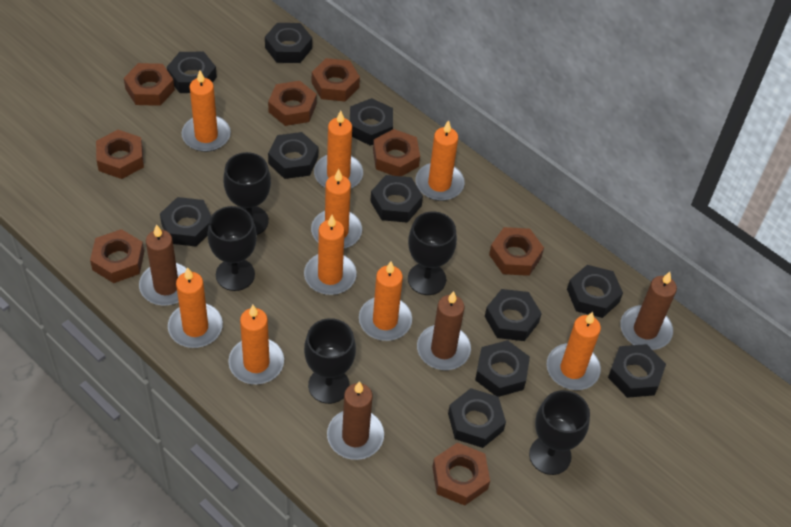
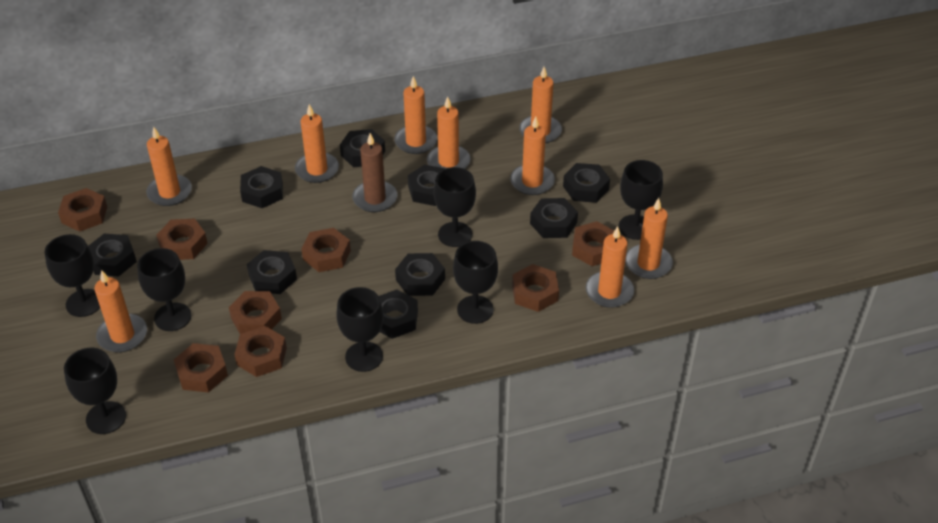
black goblet: 5 -> 7
black nut: 11 -> 9
brown candle: 4 -> 1

